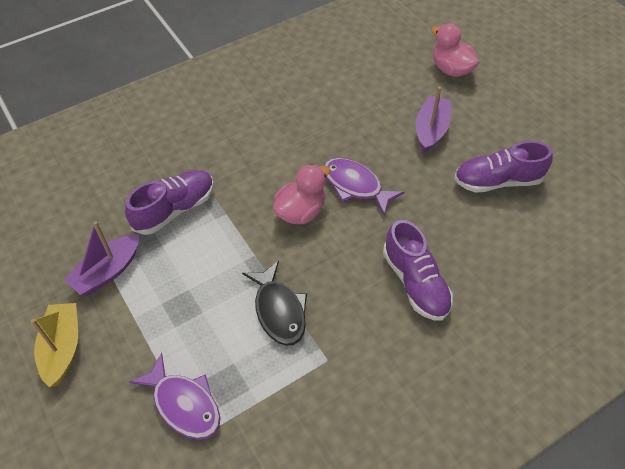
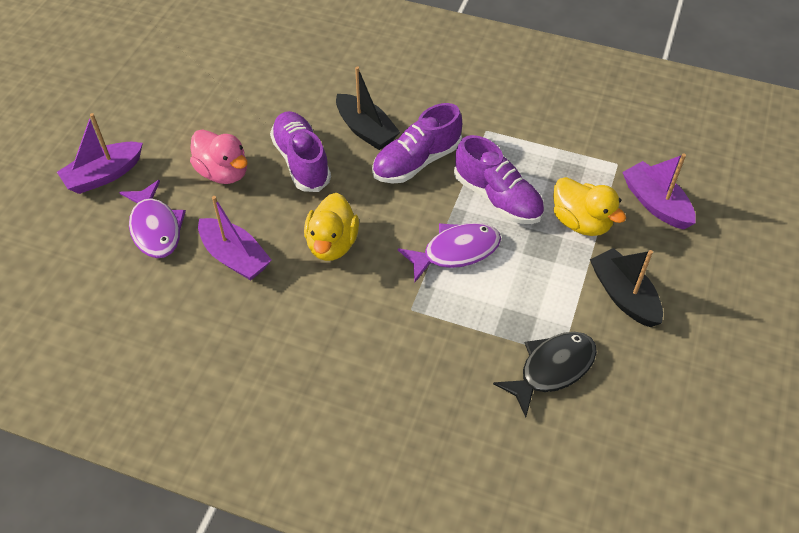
black boat: 0 -> 2
pink duck: 2 -> 1
purple boat: 2 -> 3
yellow boat: 1 -> 0
yellow duck: 0 -> 2

